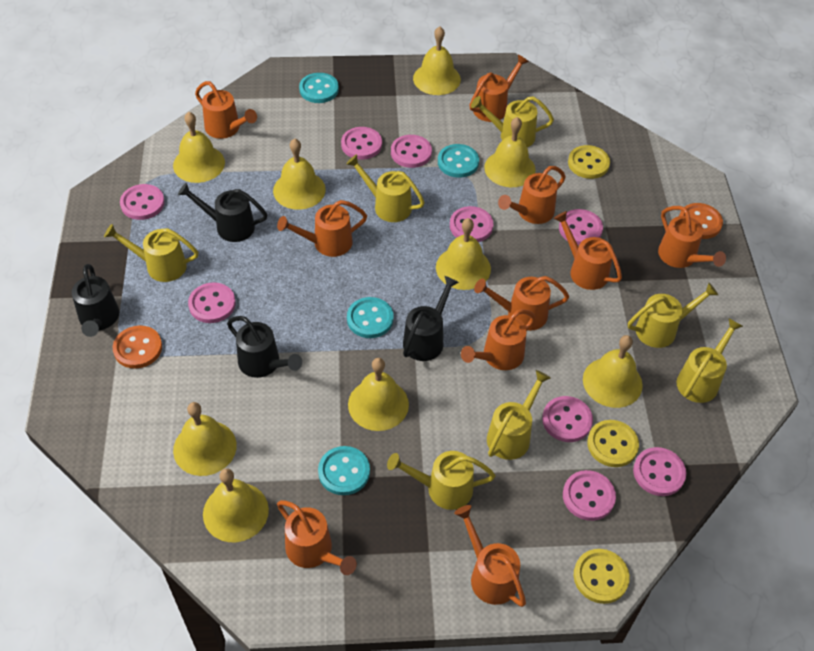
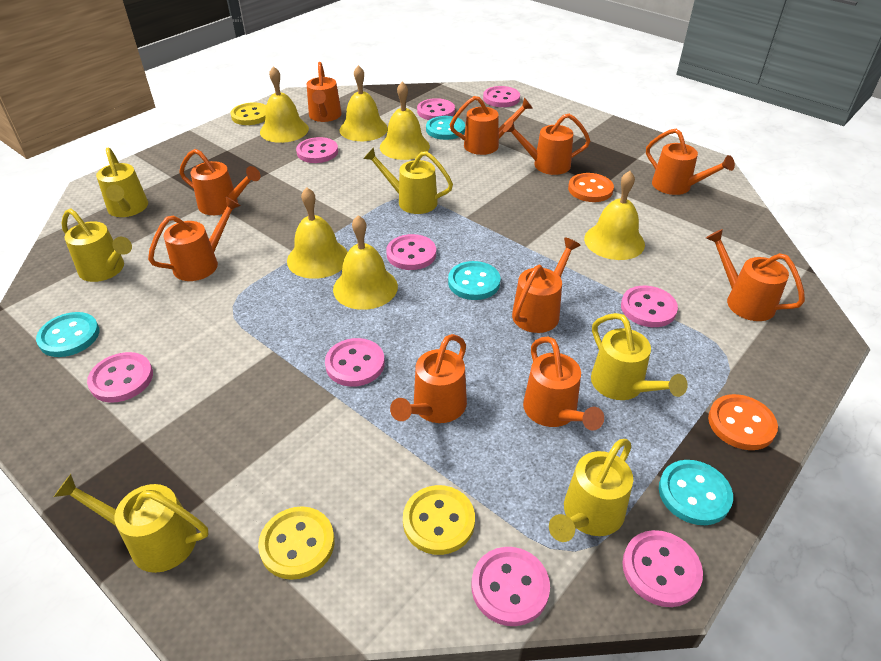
black watering can: 4 -> 0
yellow bell: 9 -> 6
yellow watering can: 7 -> 6

